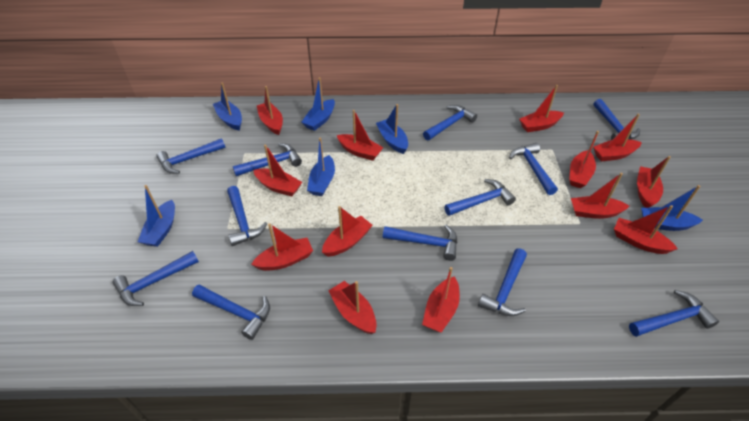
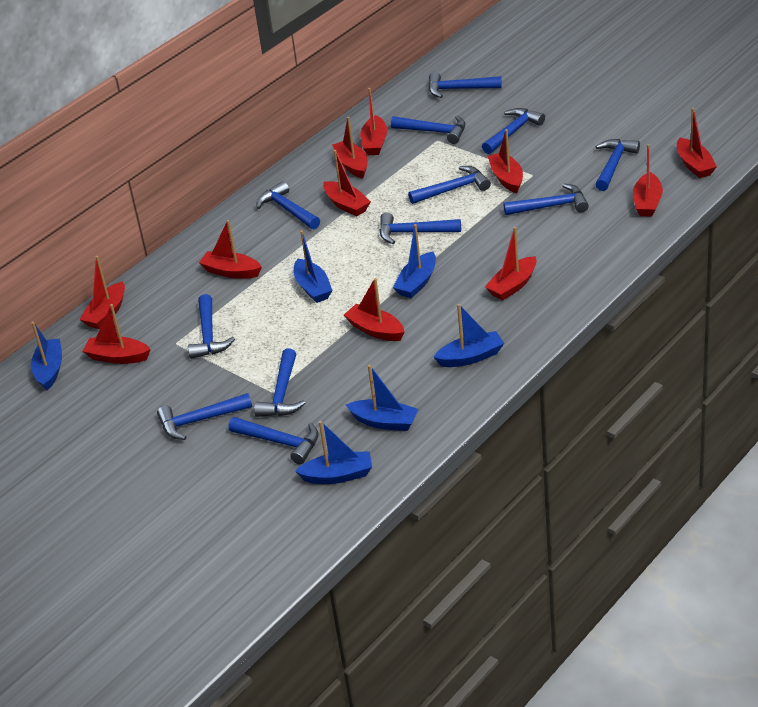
red boat: 13 -> 11

